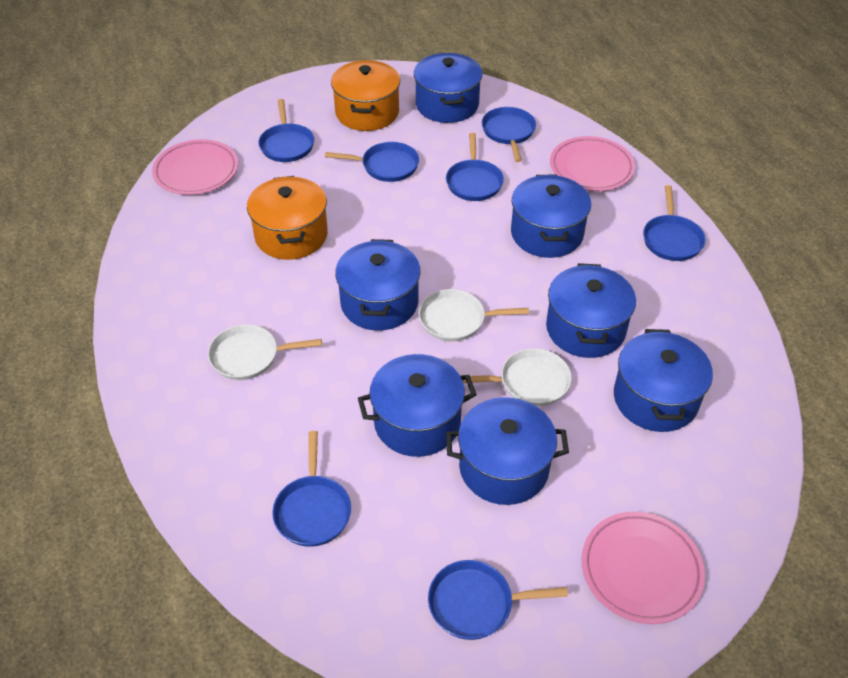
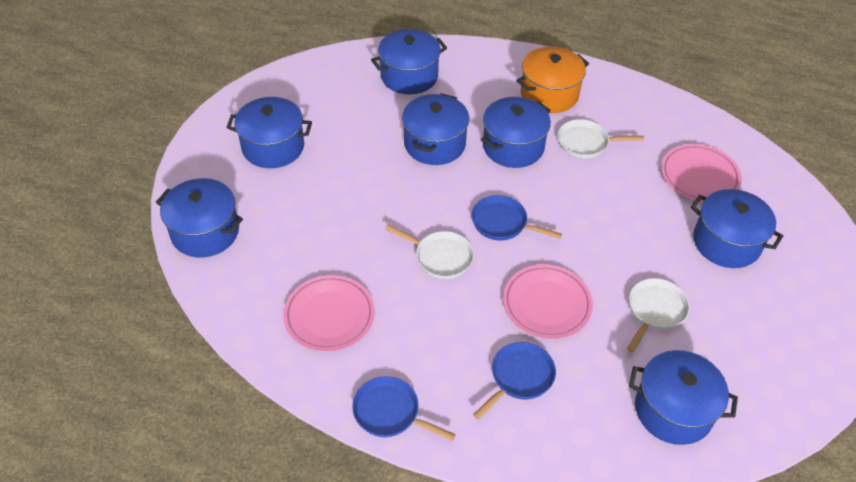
blue pan: 7 -> 3
orange pot: 2 -> 1

